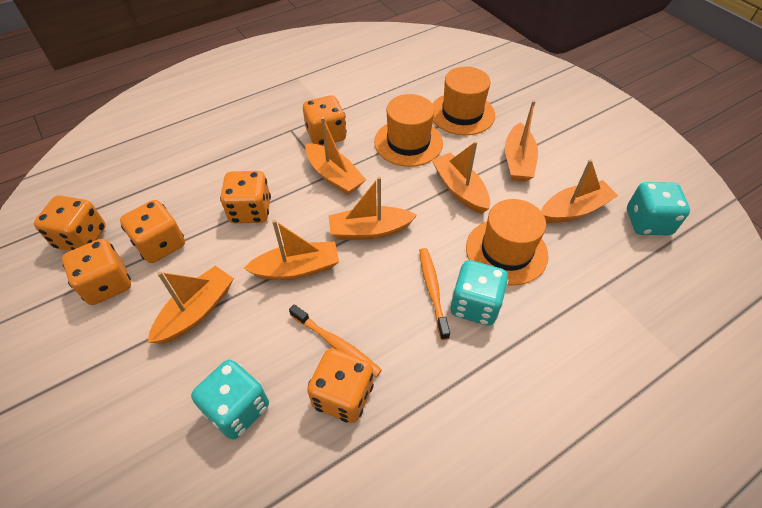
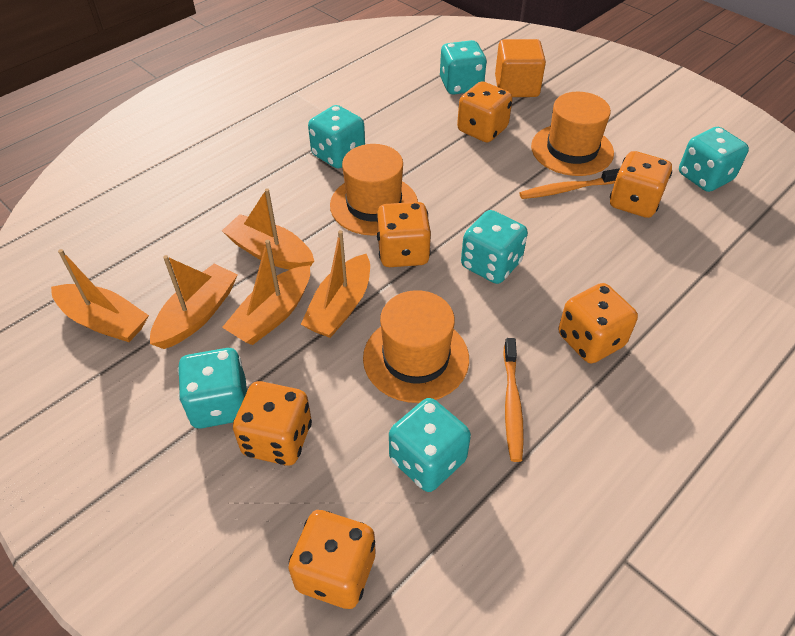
orange boat: 7 -> 5
orange cube: 0 -> 1
turquoise dice: 3 -> 6

